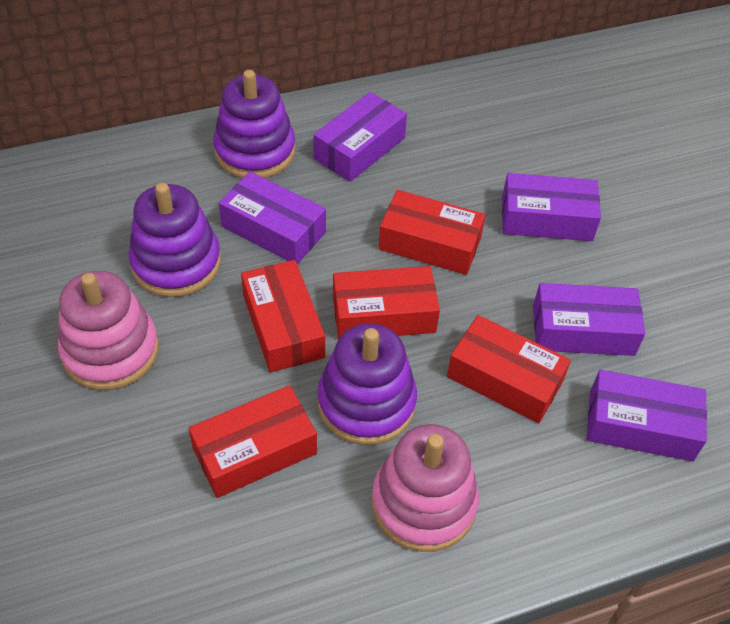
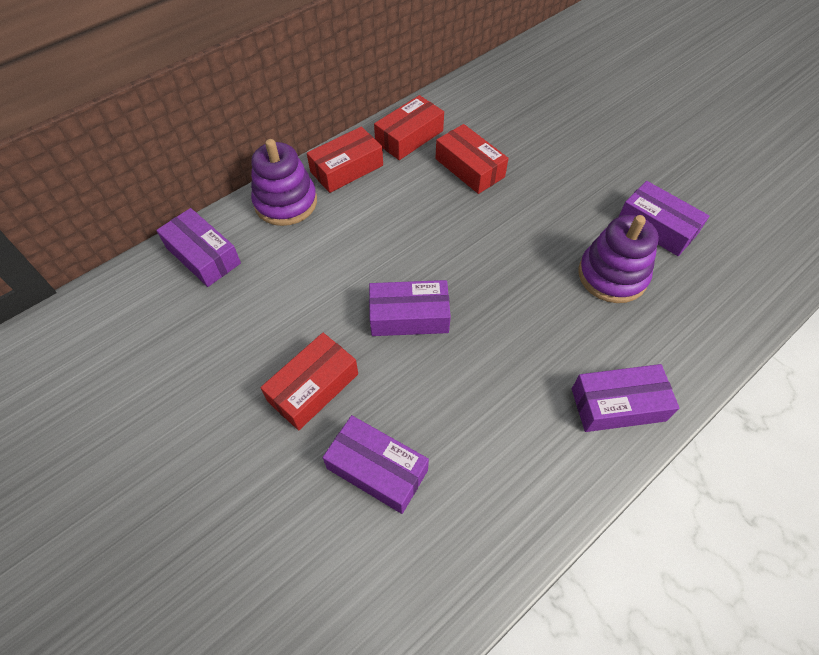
pink stacking toy: 2 -> 0
purple stacking toy: 3 -> 2
red box: 5 -> 4

